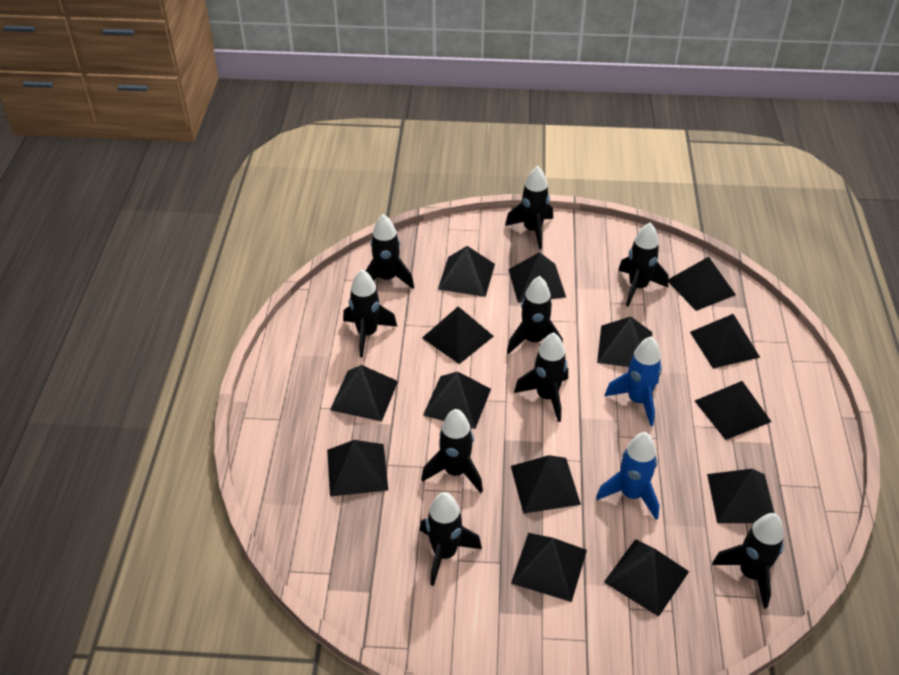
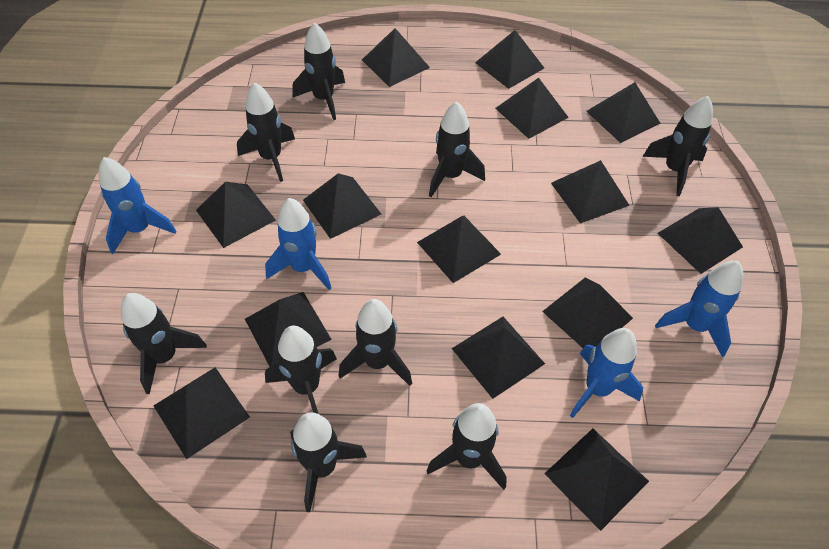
blue rocket: 2 -> 4

